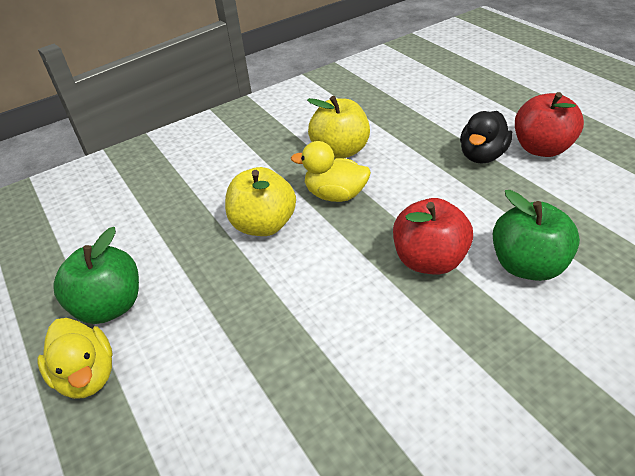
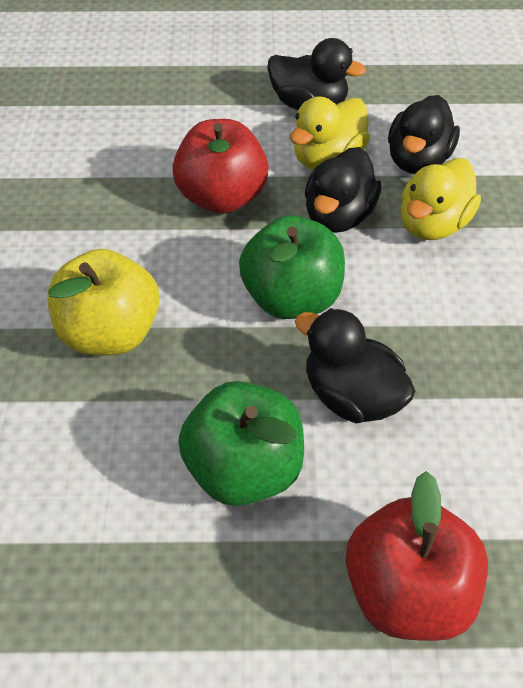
black duck: 1 -> 4
yellow apple: 2 -> 1

